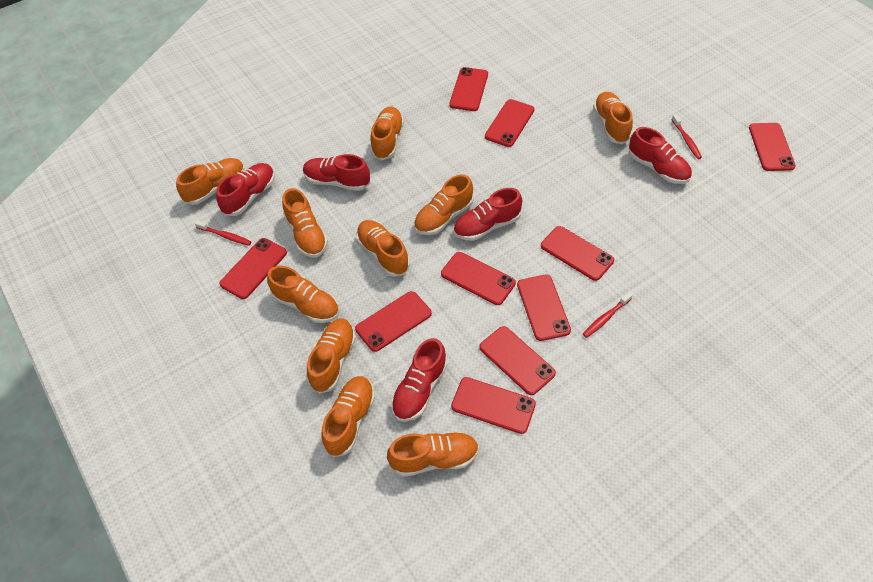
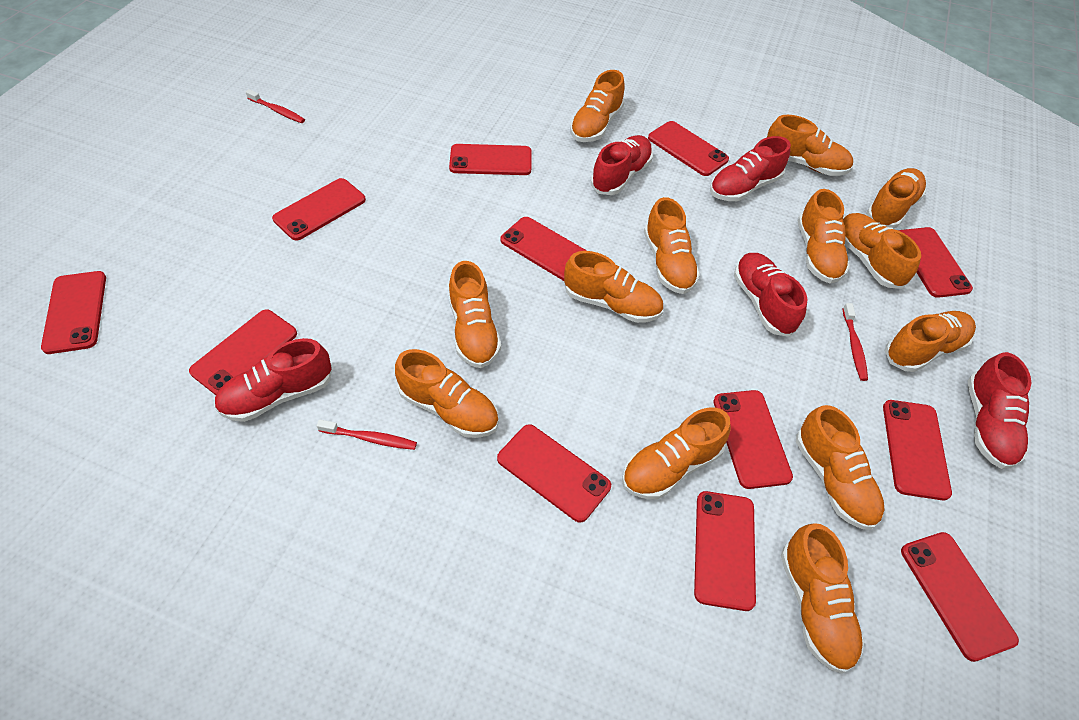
orange shoe: 10 -> 13
red phone: 10 -> 12

